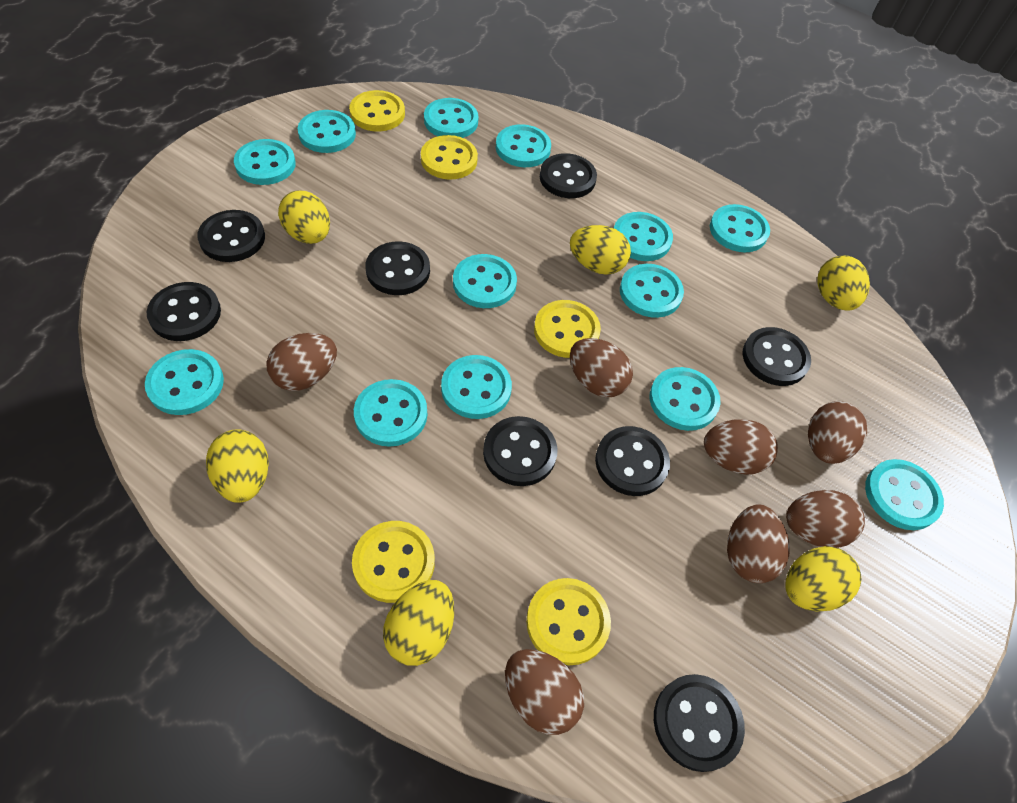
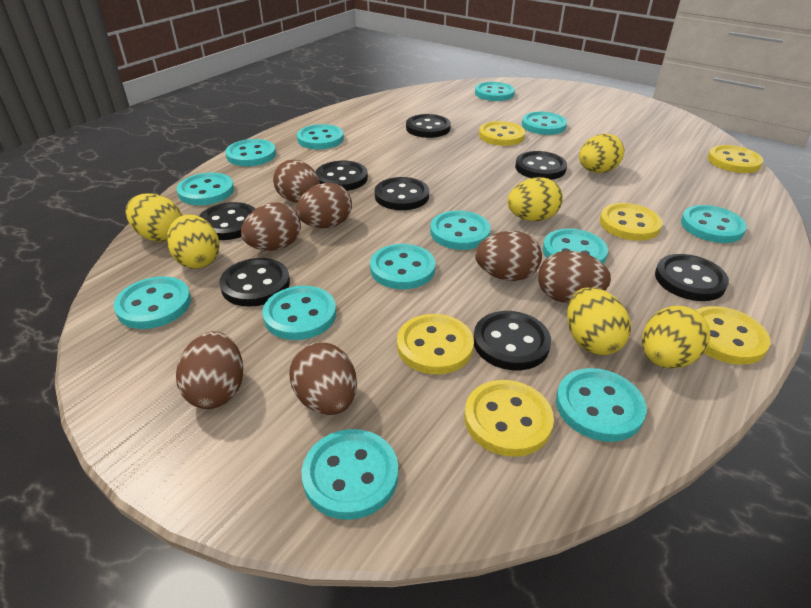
yellow button: 5 -> 6

